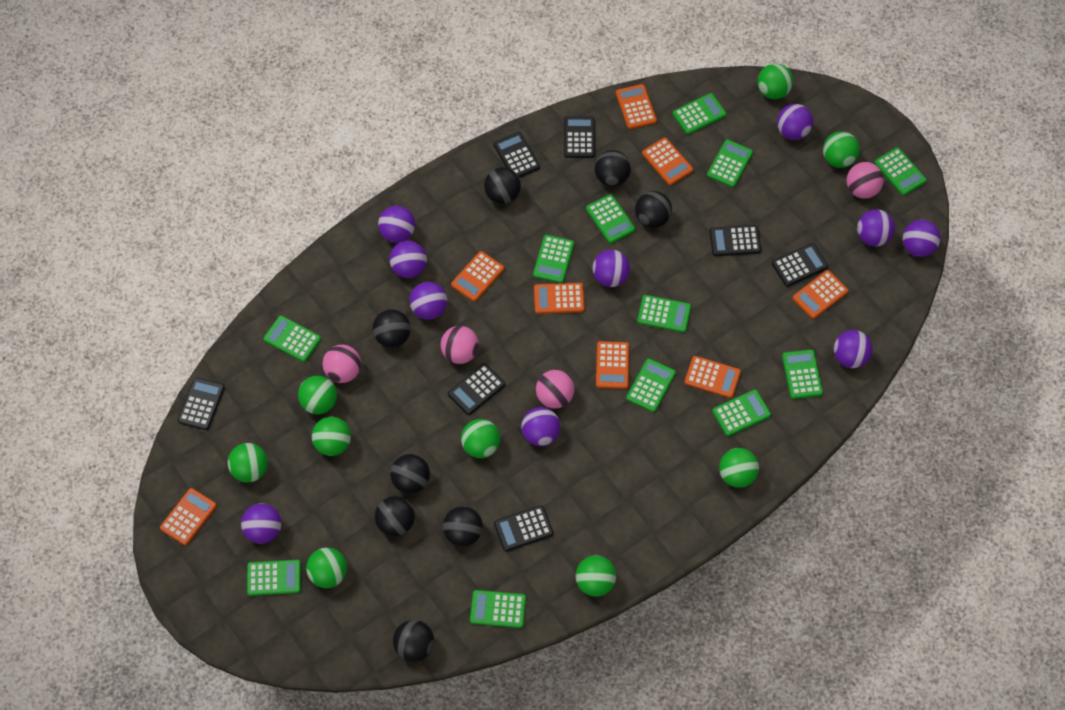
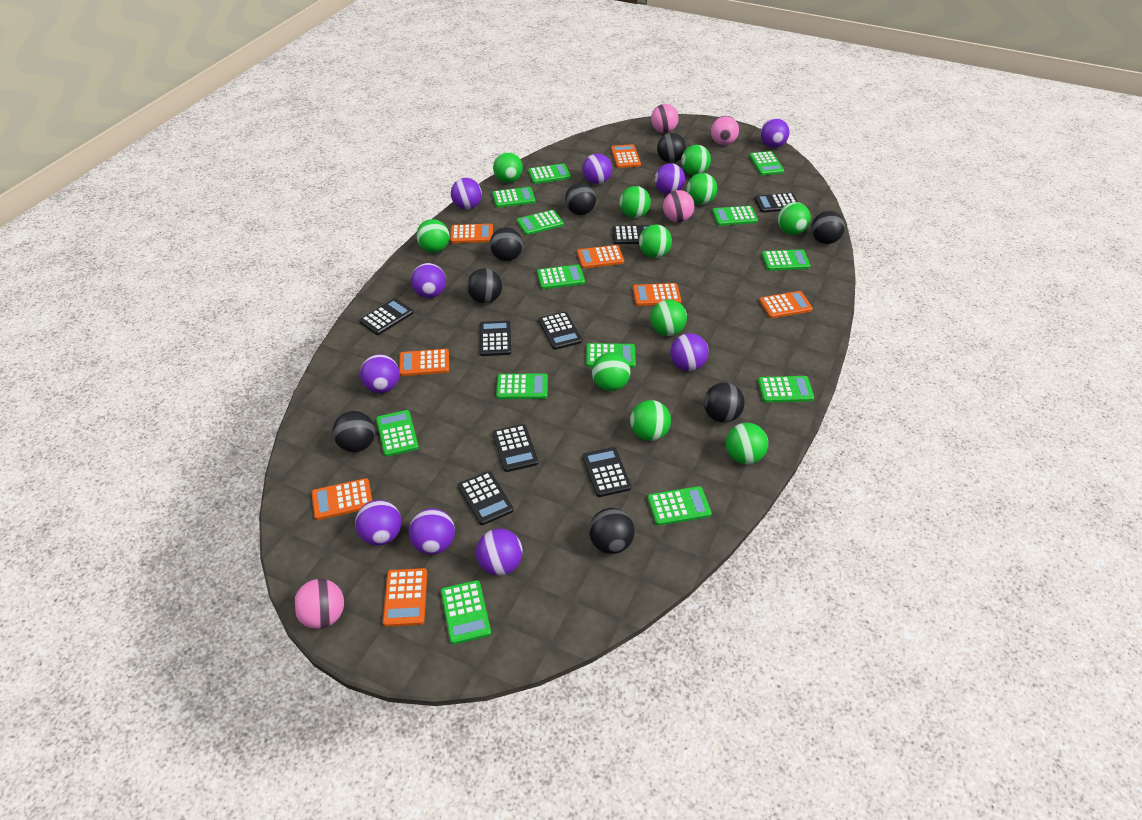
black calculator: 7 -> 8
green ball: 9 -> 11
green calculator: 12 -> 13

